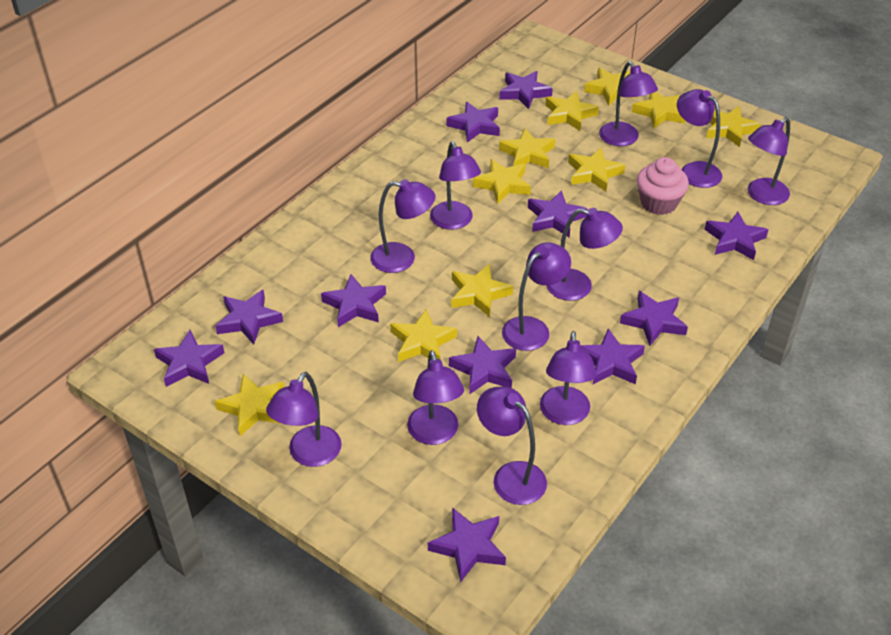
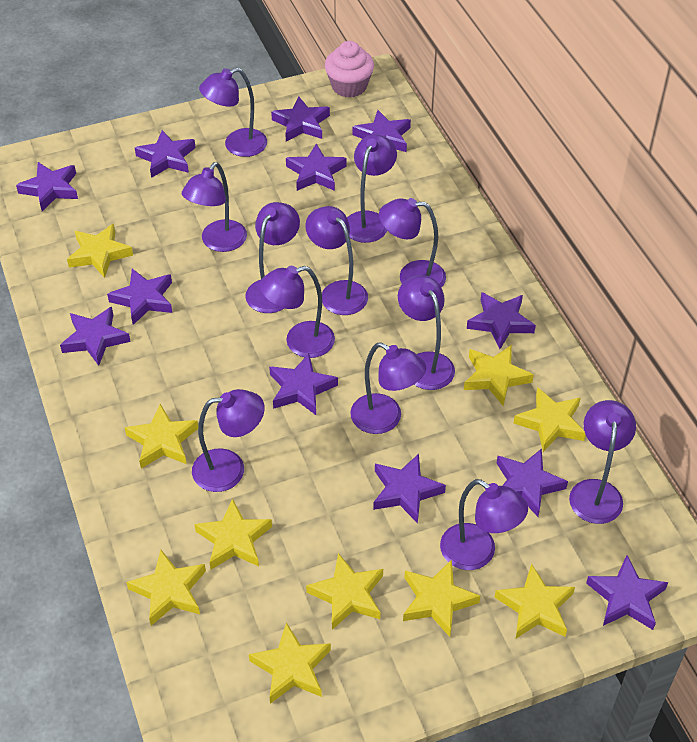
purple lamp: 11 -> 12
purple star: 11 -> 12

